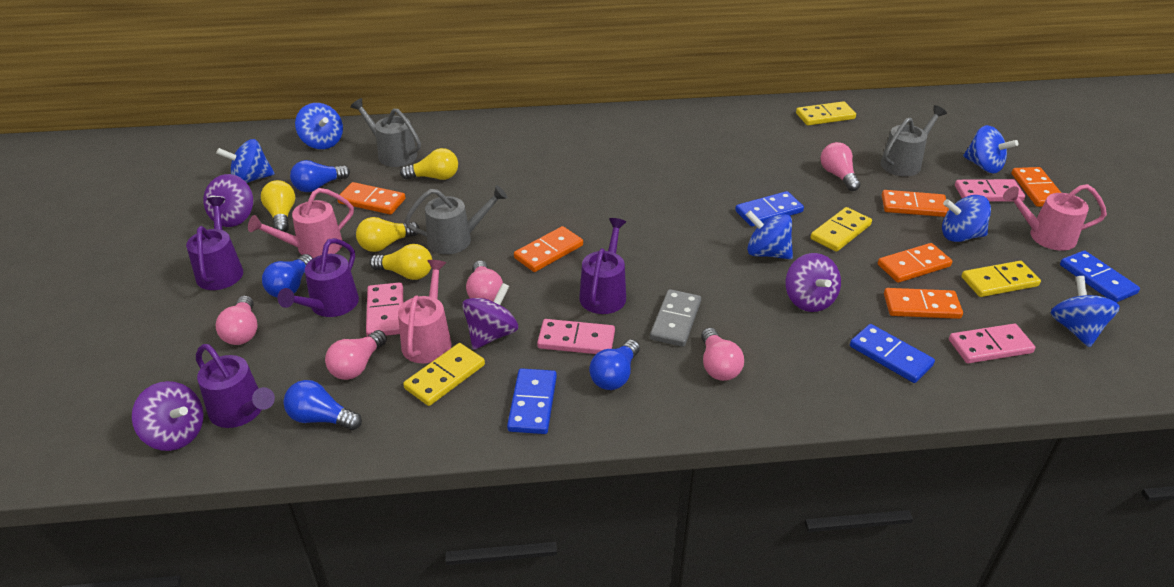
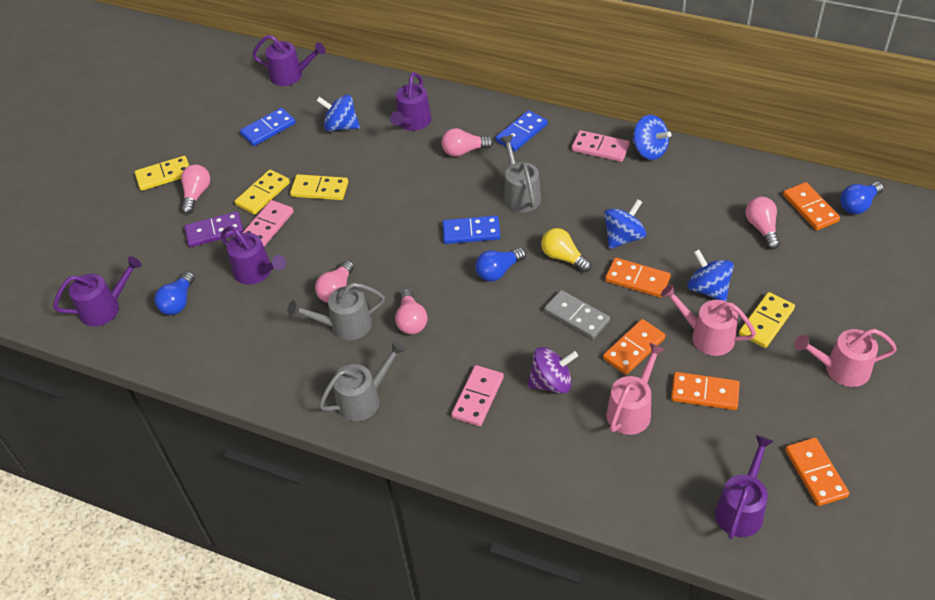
blue domino: 4 -> 3
blue light bulb: 4 -> 3
blue spinning top: 6 -> 4
orange domino: 6 -> 5
pink domino: 4 -> 3
purple domino: 0 -> 1
purple spinning top: 4 -> 1
purple watering can: 4 -> 5
yellow light bulb: 4 -> 1

